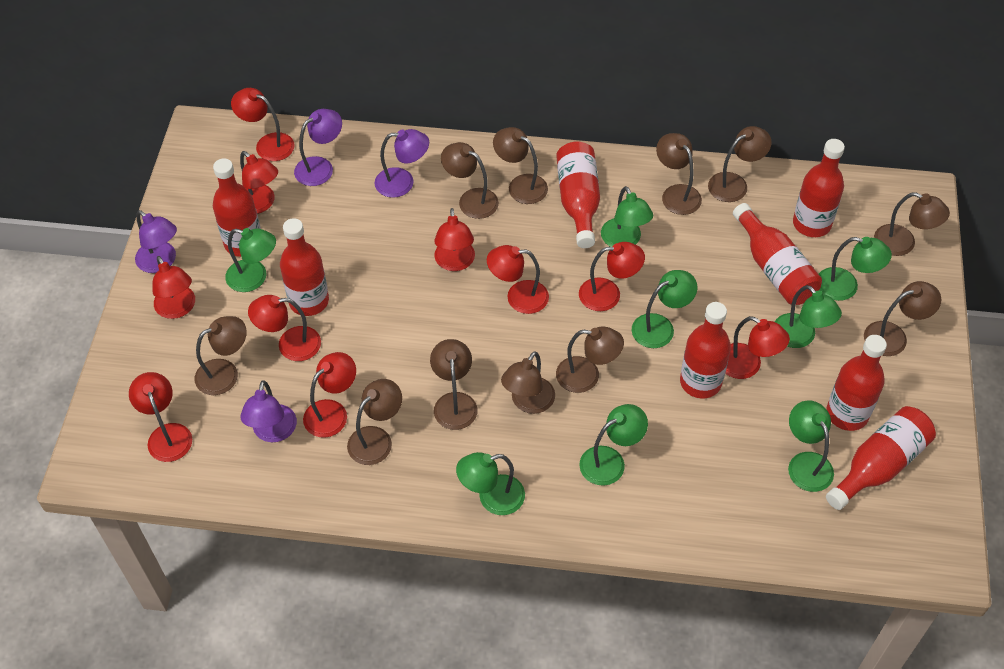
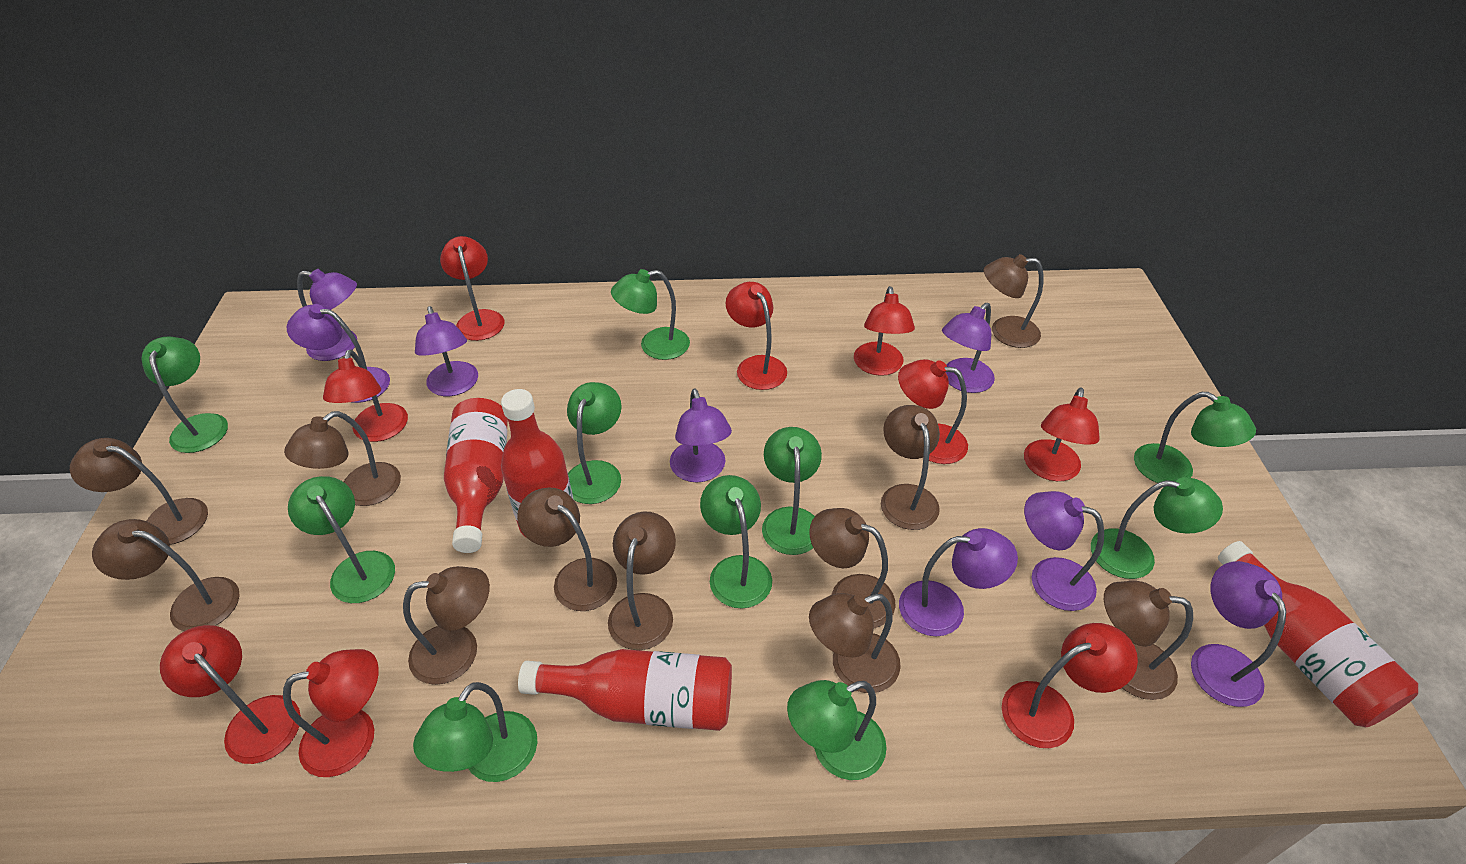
green lamp: 8 -> 10
purple lamp: 4 -> 8
red bottle: 8 -> 4
red lamp: 10 -> 9

